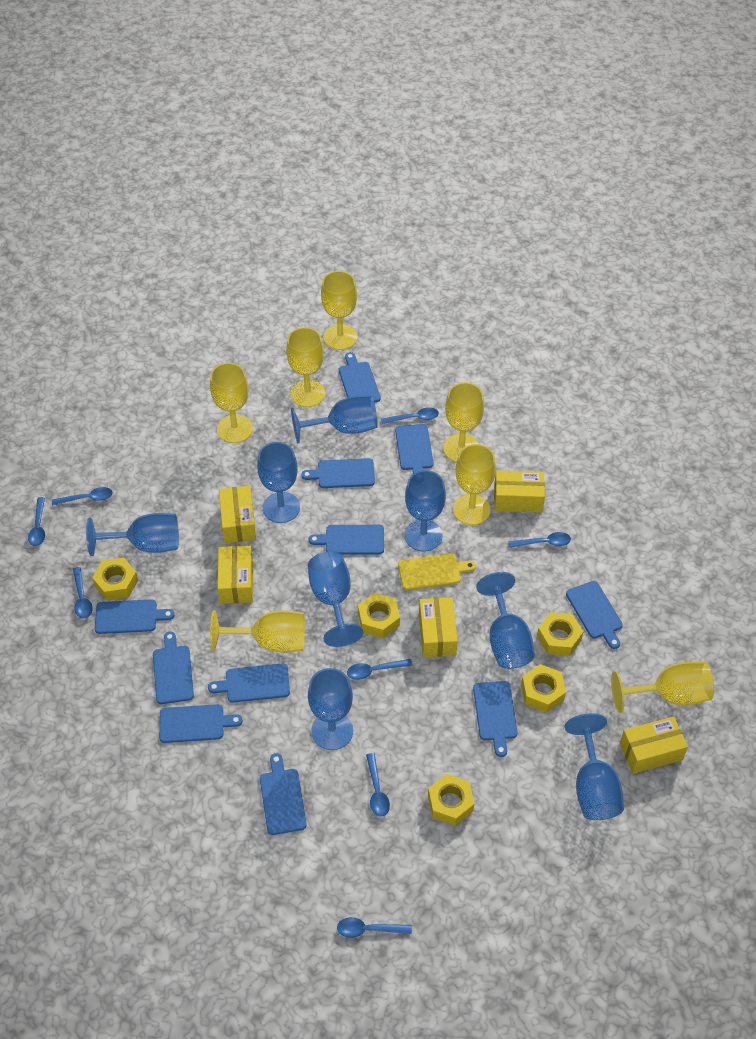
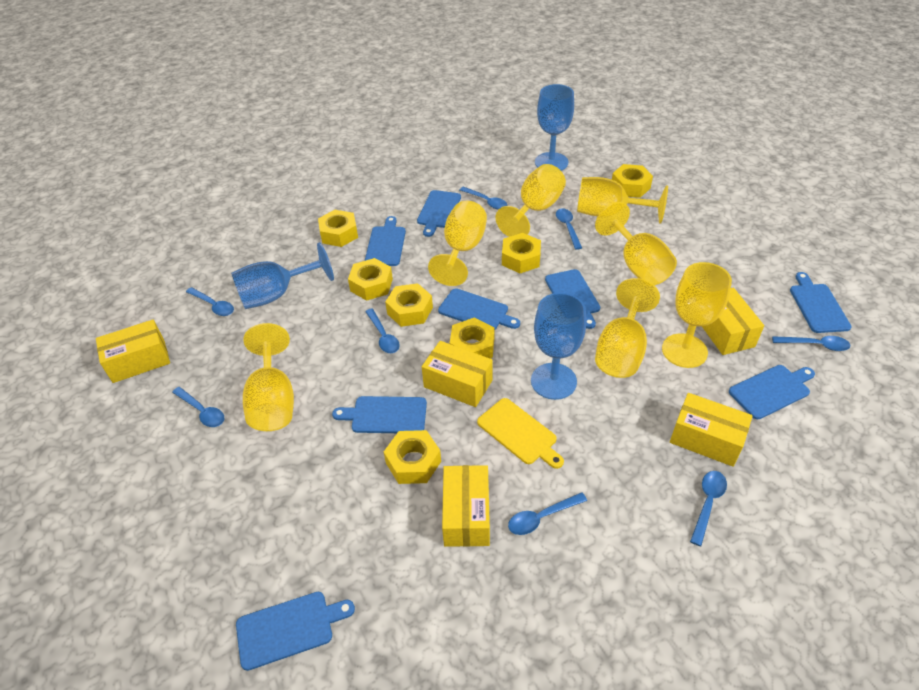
blue cutting board: 11 -> 8
blue goblet: 8 -> 3
yellow nut: 5 -> 7

